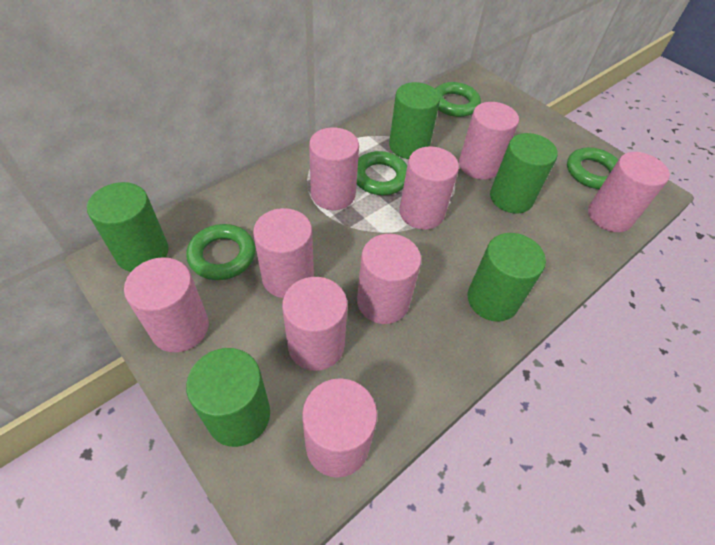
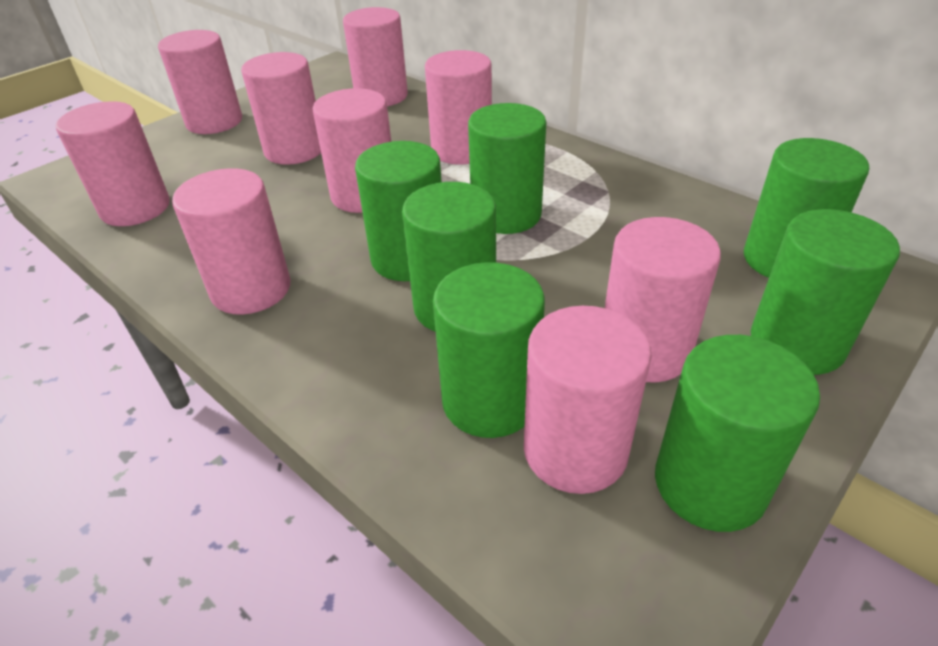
green cylinder: 5 -> 7
green ring: 4 -> 0

